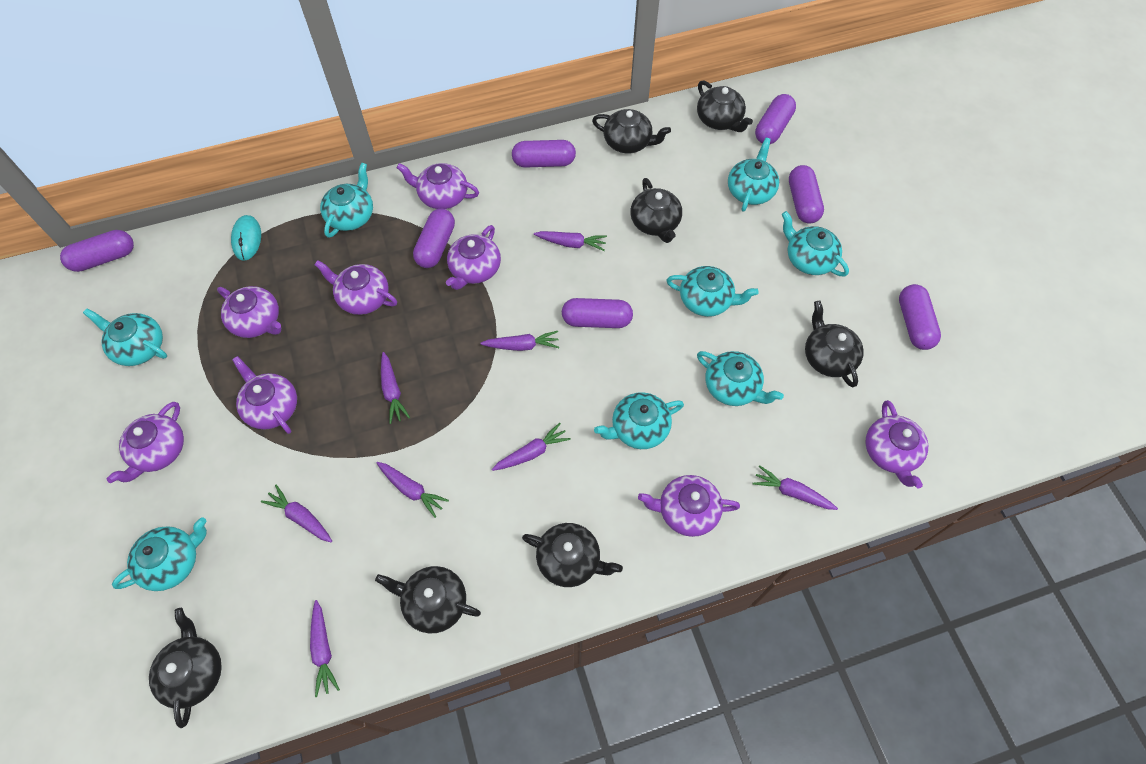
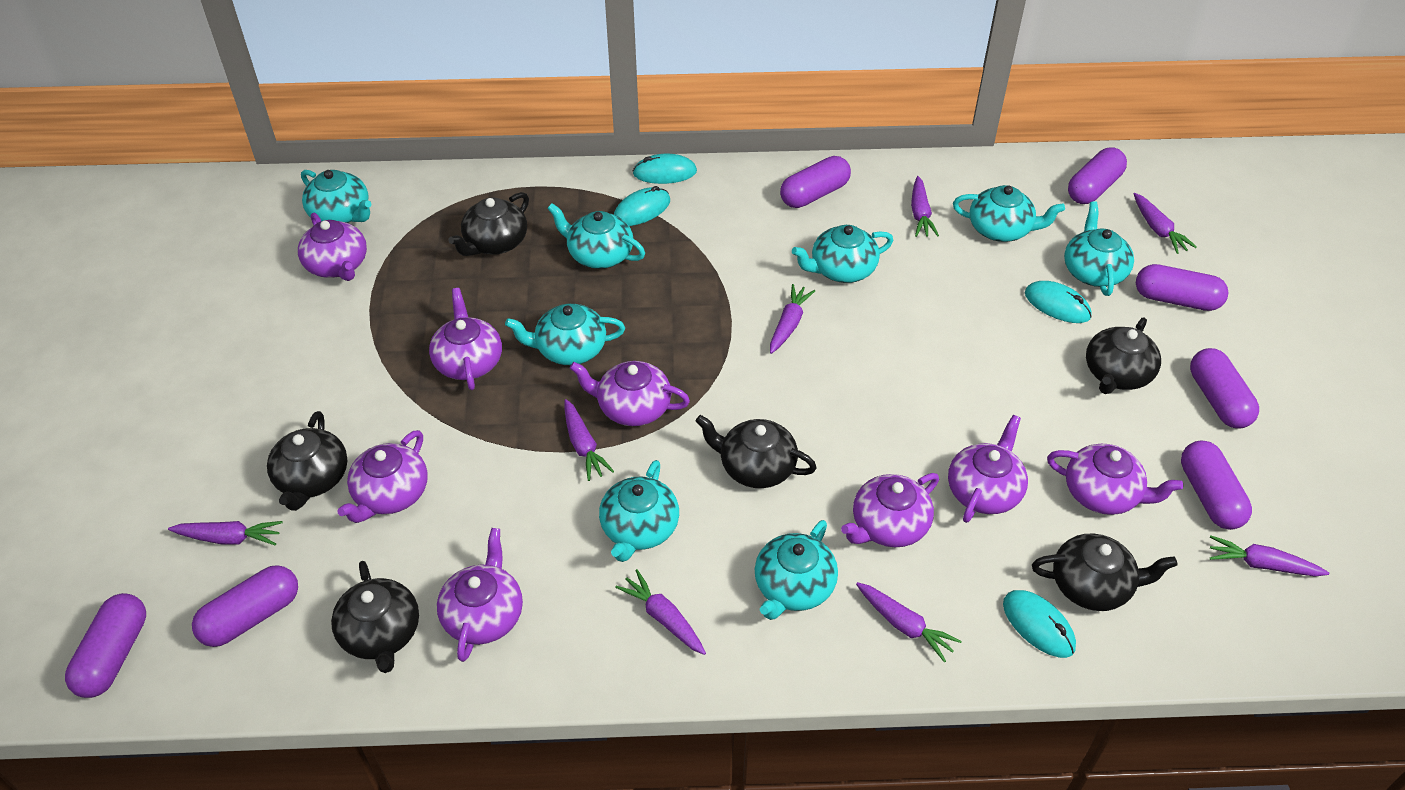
black teapot: 7 -> 6
turquoise mouse: 1 -> 4

